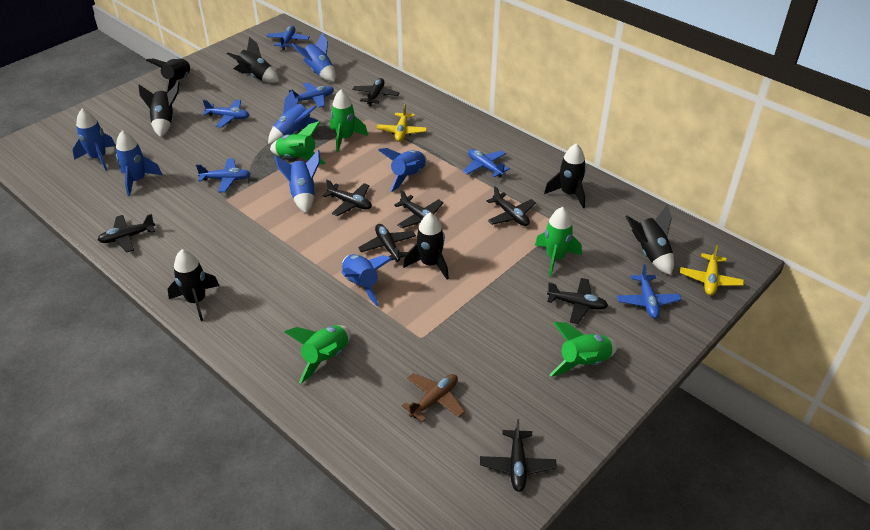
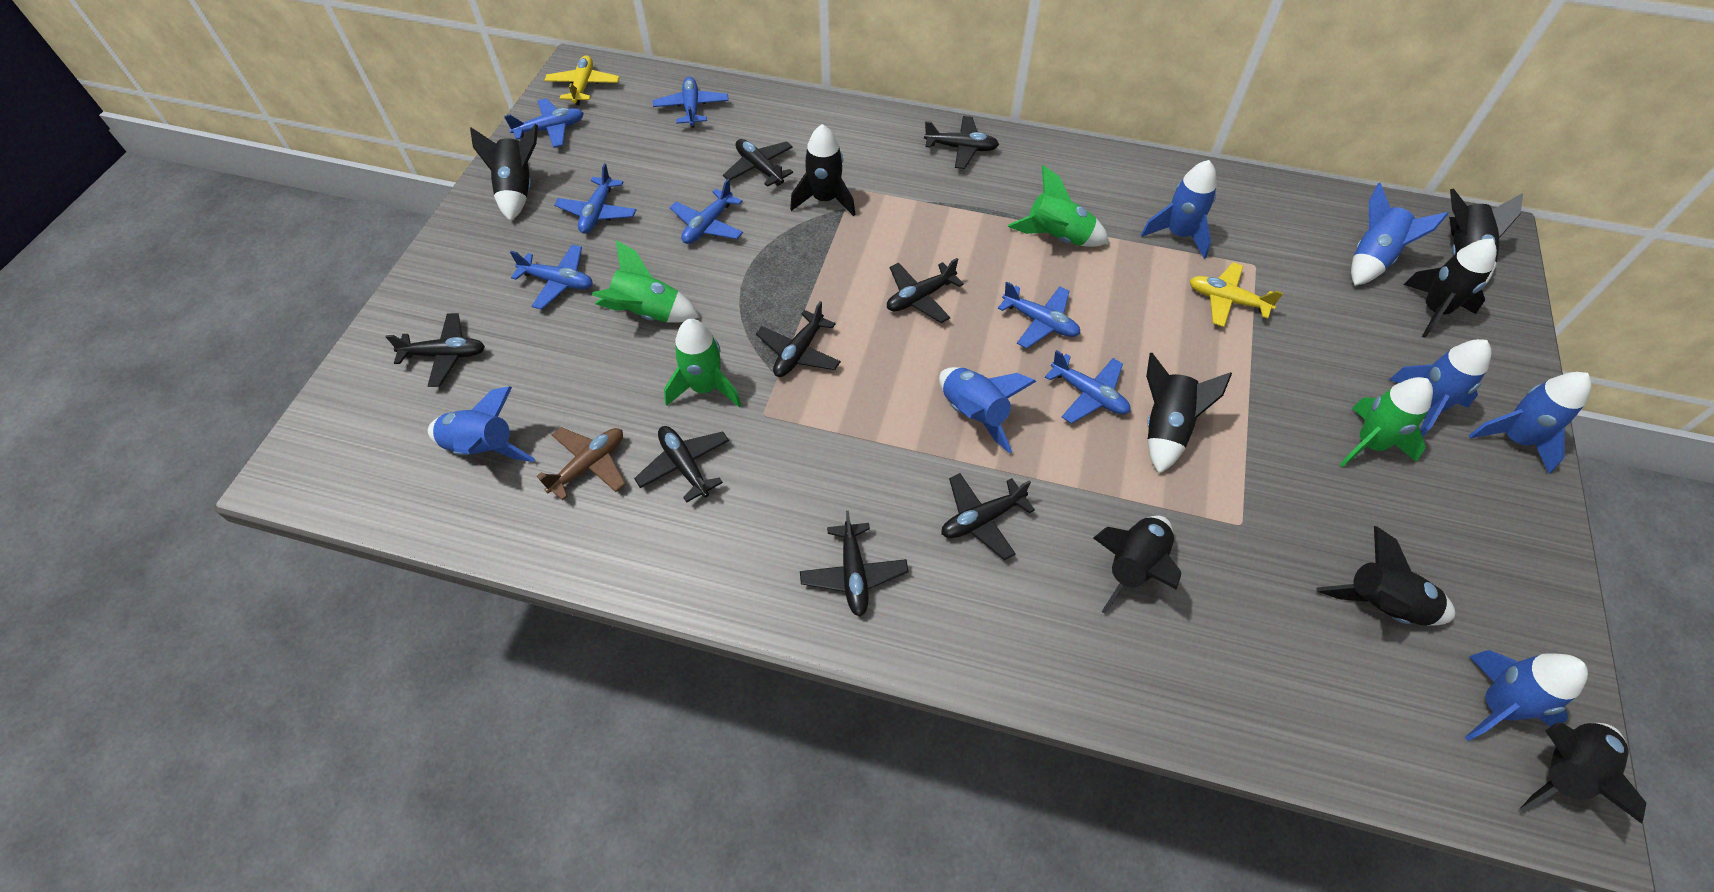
black rocket: 7 -> 8
blue plane: 6 -> 7
green rocket: 5 -> 4

